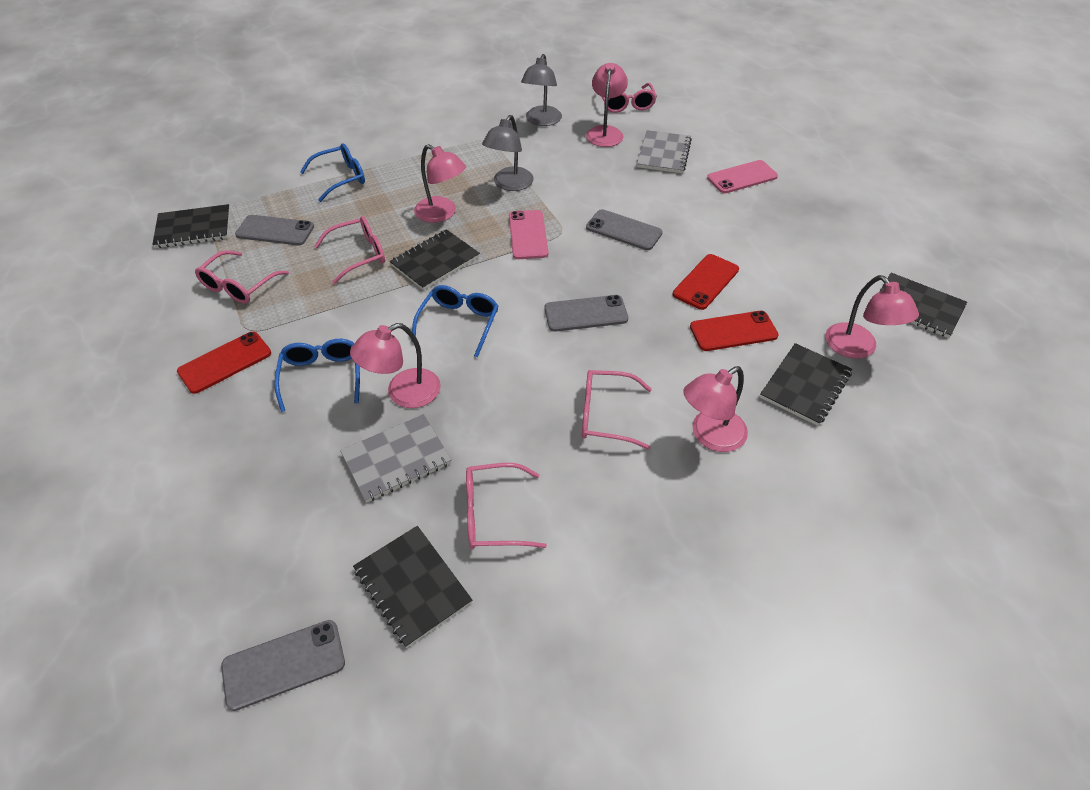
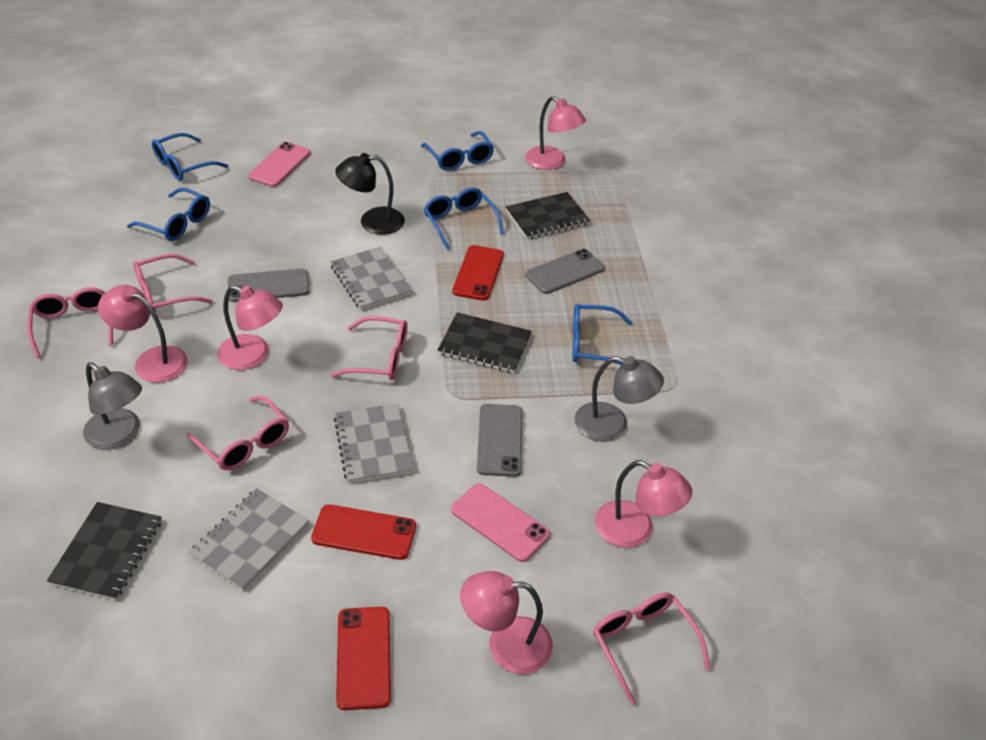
black lamp: 0 -> 1
black notebook: 5 -> 3
blue glasses: 3 -> 5
grey notebook: 2 -> 3
grey phone: 4 -> 3

